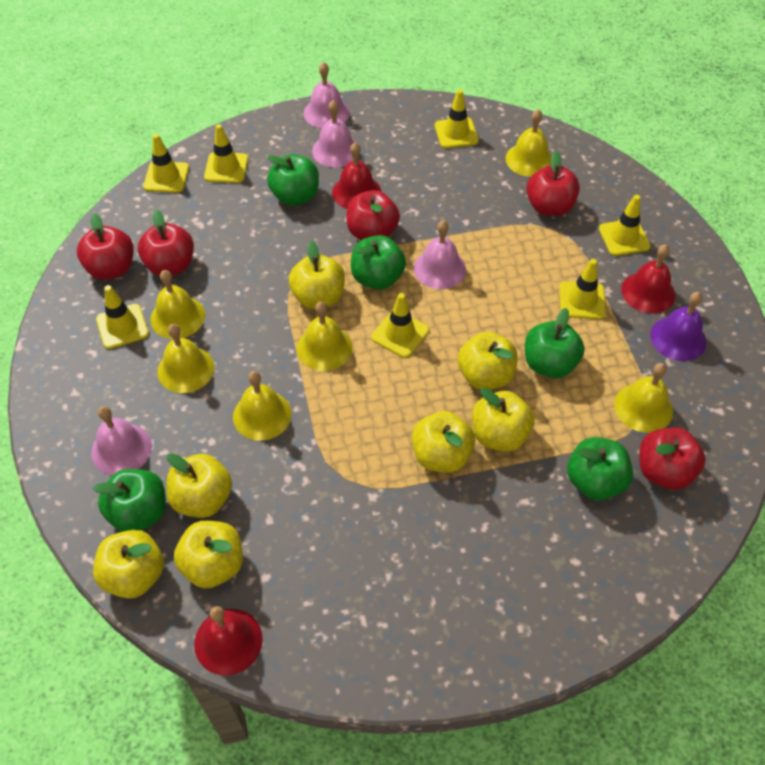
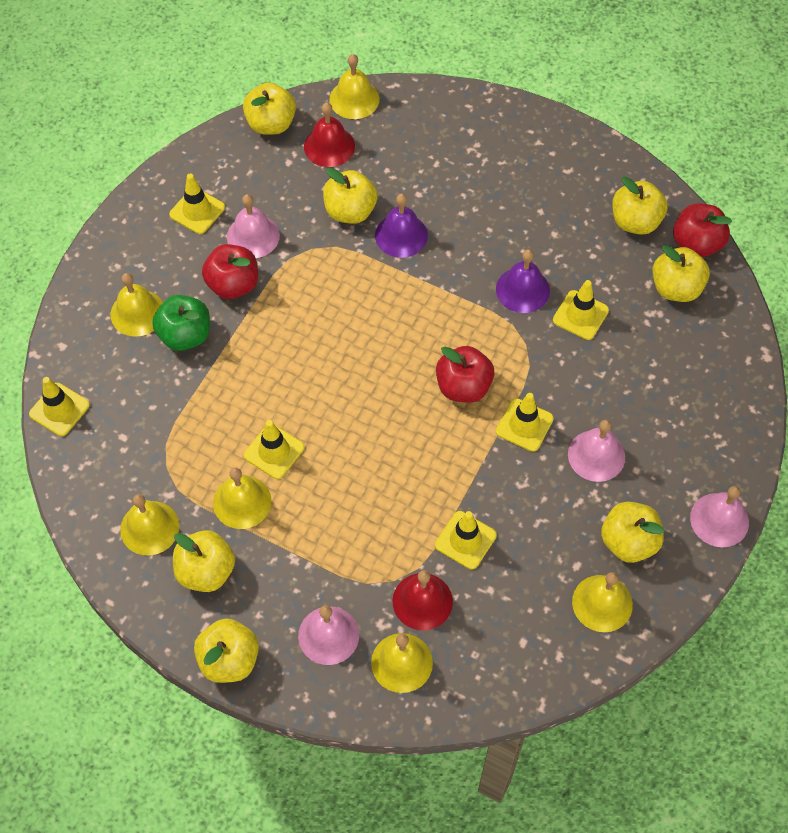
green apple: 5 -> 1
purple bell: 1 -> 2
red apple: 5 -> 3
red bell: 3 -> 2
yellow traffic cone: 7 -> 6

